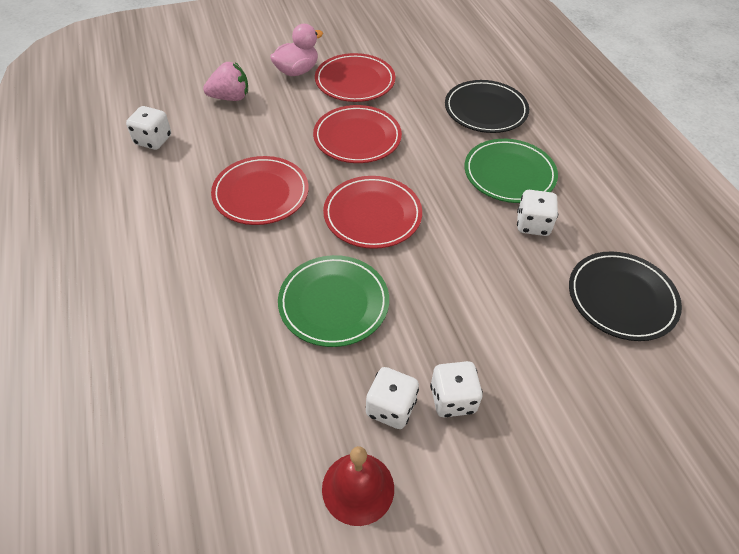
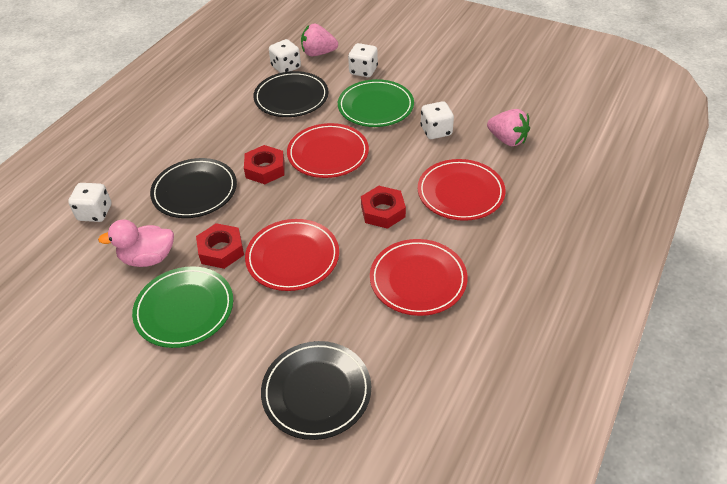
black plate: 2 -> 3
pink strawberry: 1 -> 2
red bell: 1 -> 0
red nut: 0 -> 3

